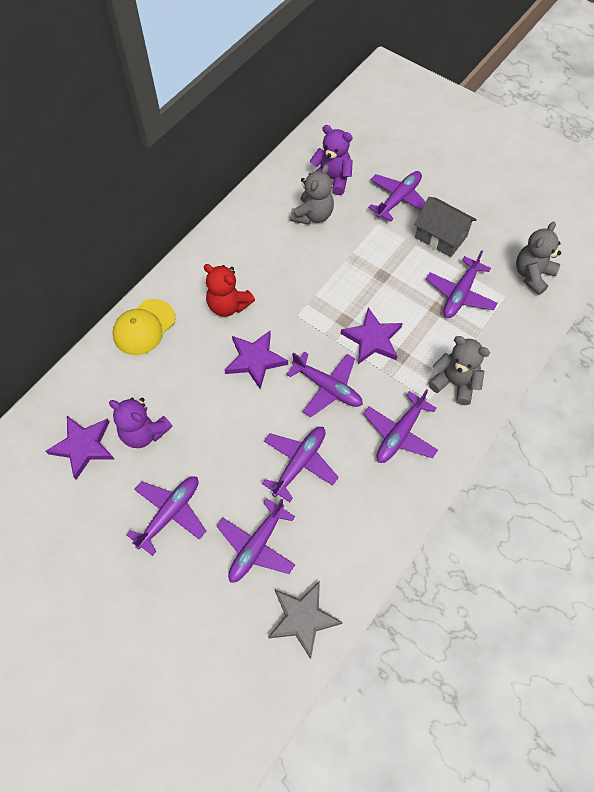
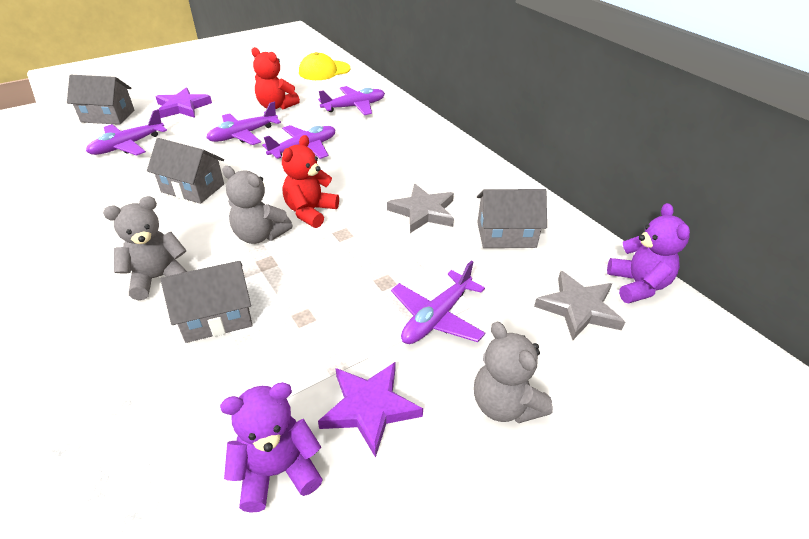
grey house: 1 -> 4
grey star: 1 -> 2
purple plane: 7 -> 5
purple star: 3 -> 2
red teddy bear: 1 -> 2

